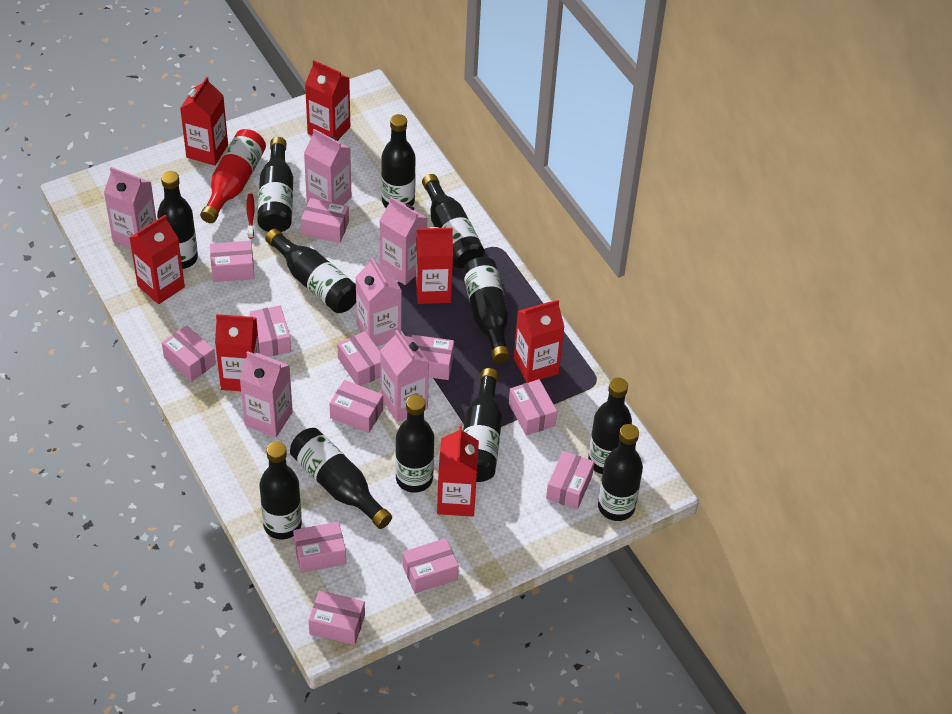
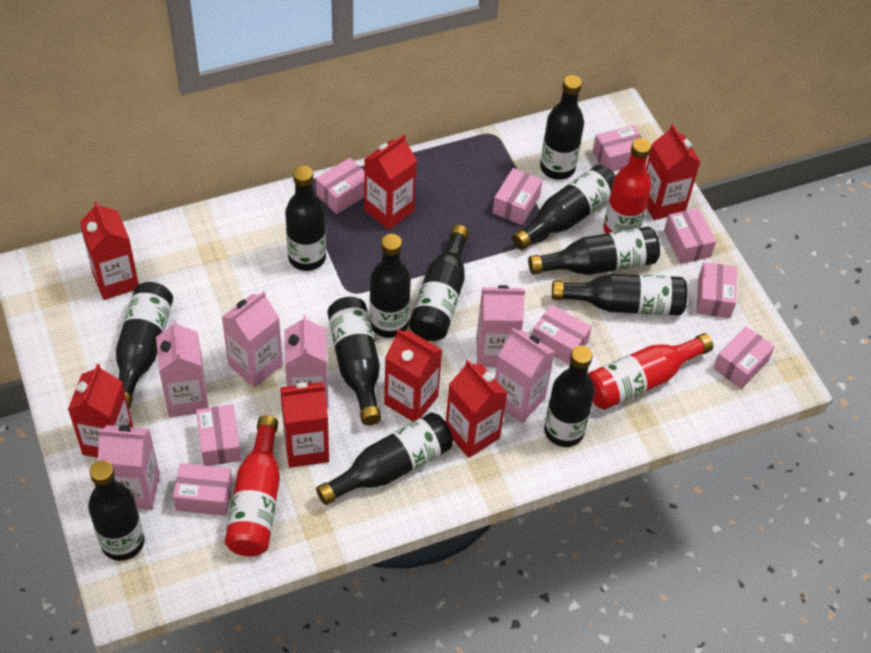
pink box: 12 -> 9
red bottle: 1 -> 3
red toothbrush: 1 -> 0

